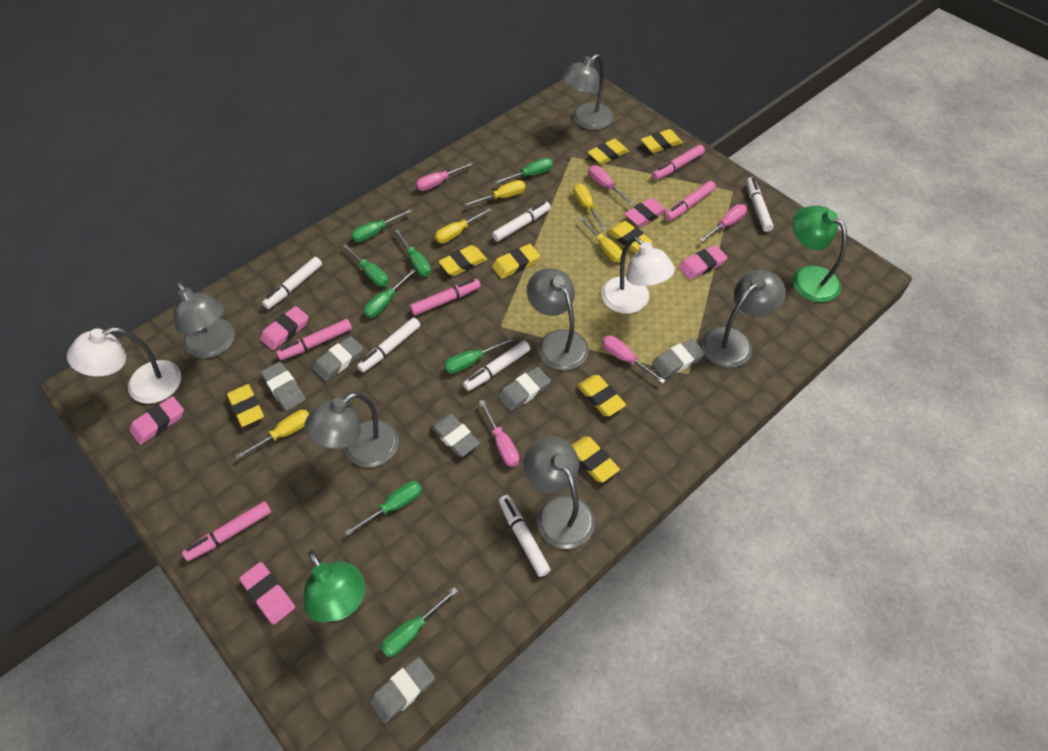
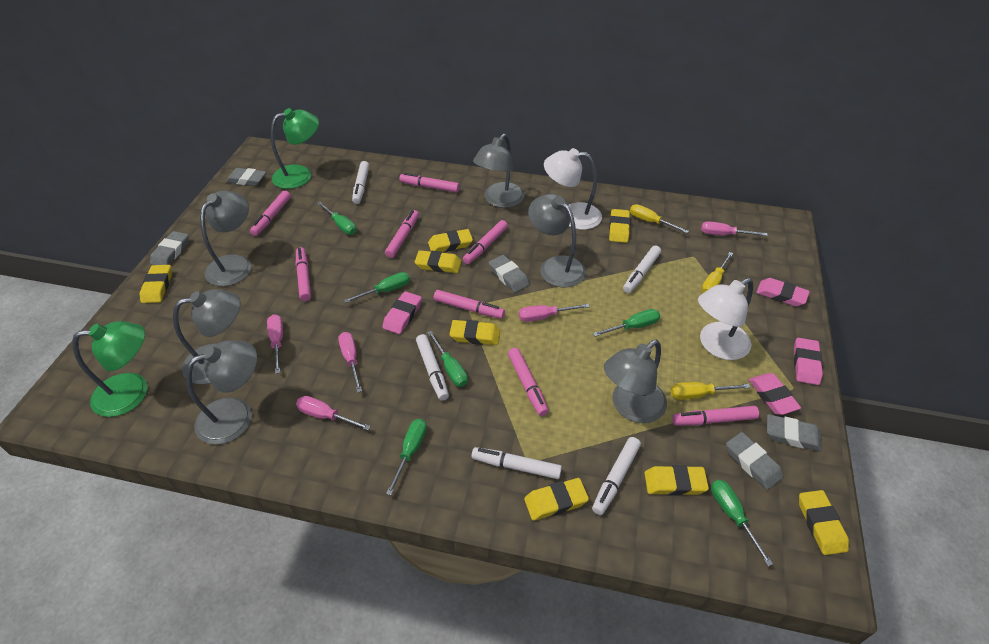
green screwdriver: 8 -> 6
grey eraser: 6 -> 5
pink eraser: 5 -> 4
pink marker: 5 -> 8
white marker: 6 -> 5
yellow screwdriver: 5 -> 3

